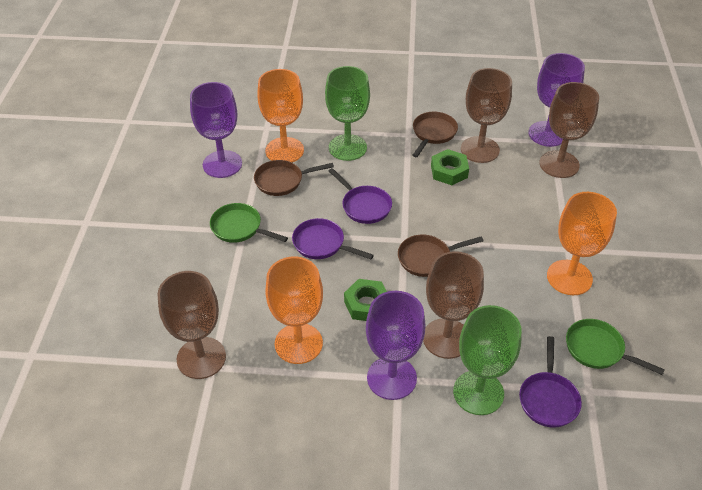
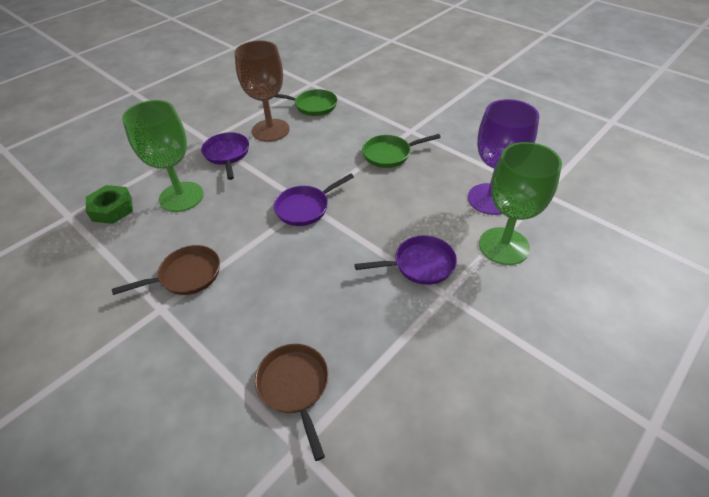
brown goblet: 4 -> 1
brown pan: 3 -> 2
green nut: 2 -> 1
orange goblet: 3 -> 0
purple goblet: 3 -> 1

